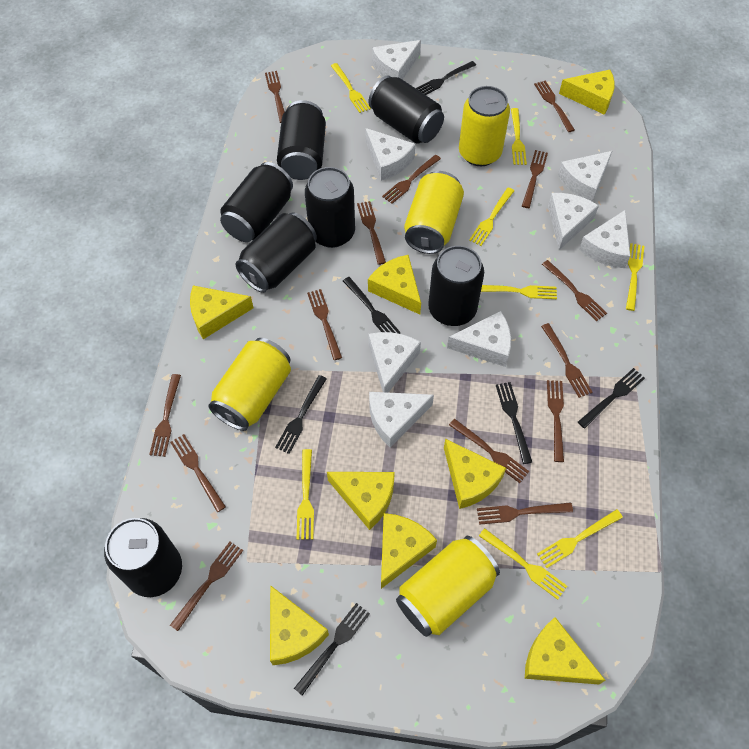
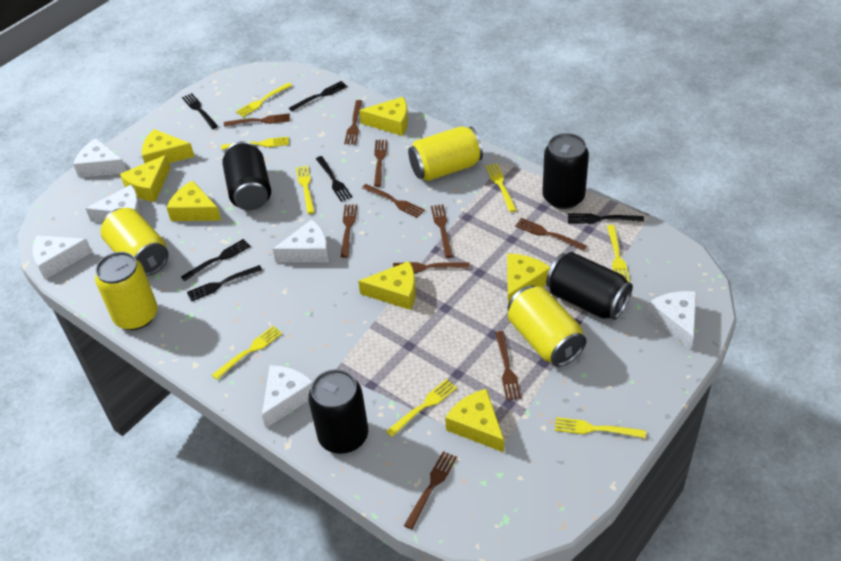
black can: 7 -> 4
brown fork: 14 -> 10
white cheese: 8 -> 6
yellow cheese: 8 -> 7

